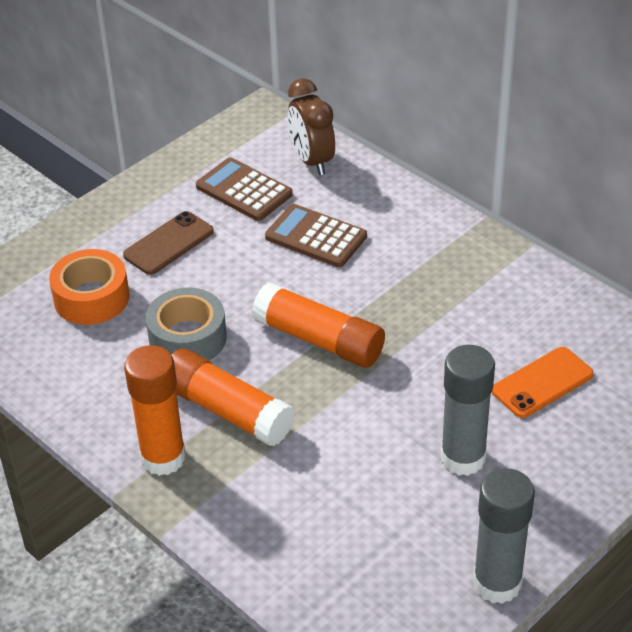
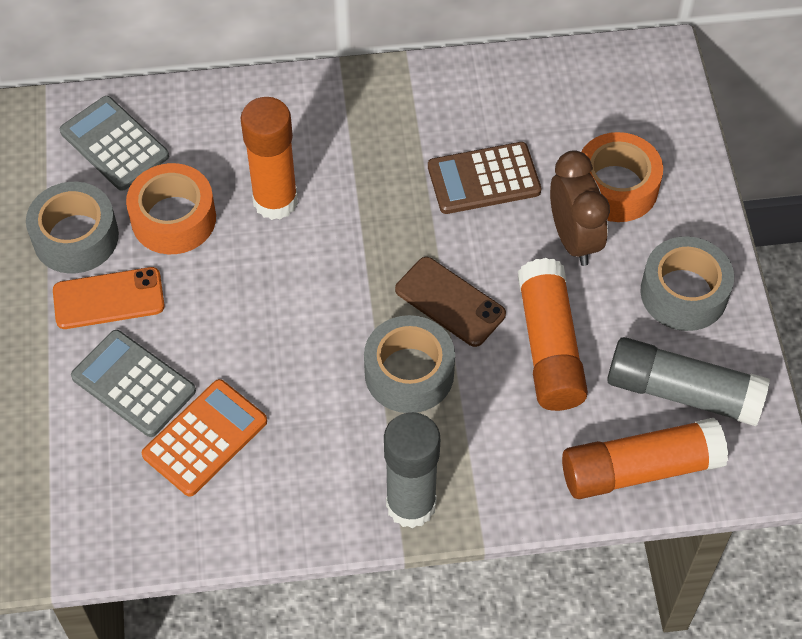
brown calculator: 2 -> 1
grey calculator: 0 -> 2
grey tape: 1 -> 3
orange calculator: 0 -> 1
orange tape: 1 -> 2

